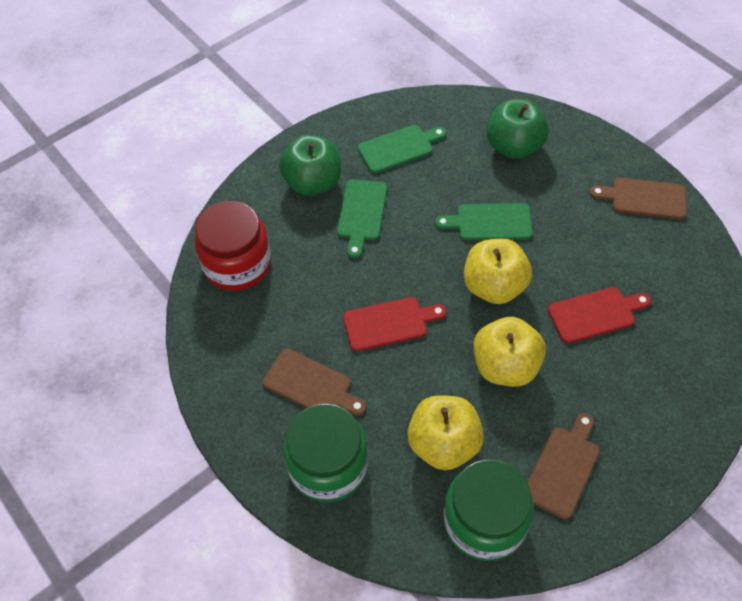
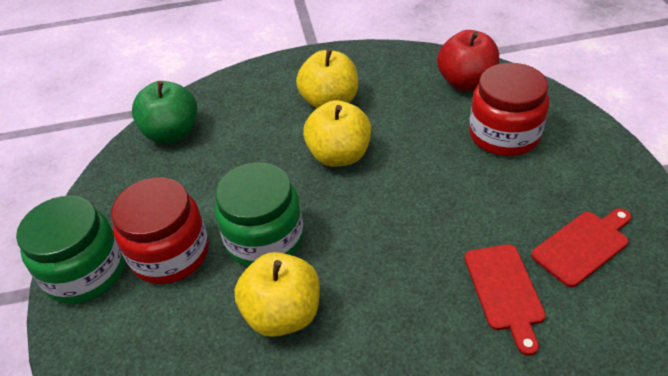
brown cutting board: 3 -> 0
green apple: 2 -> 1
green cutting board: 3 -> 0
red apple: 0 -> 1
red jar: 1 -> 2

